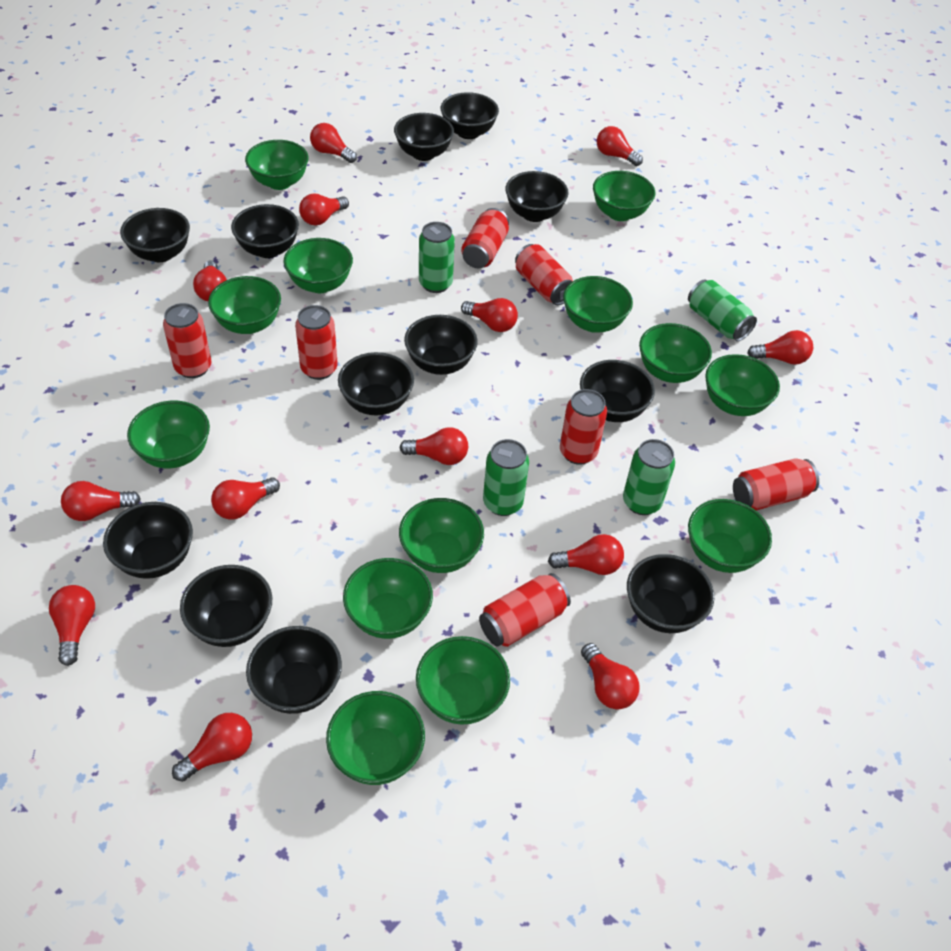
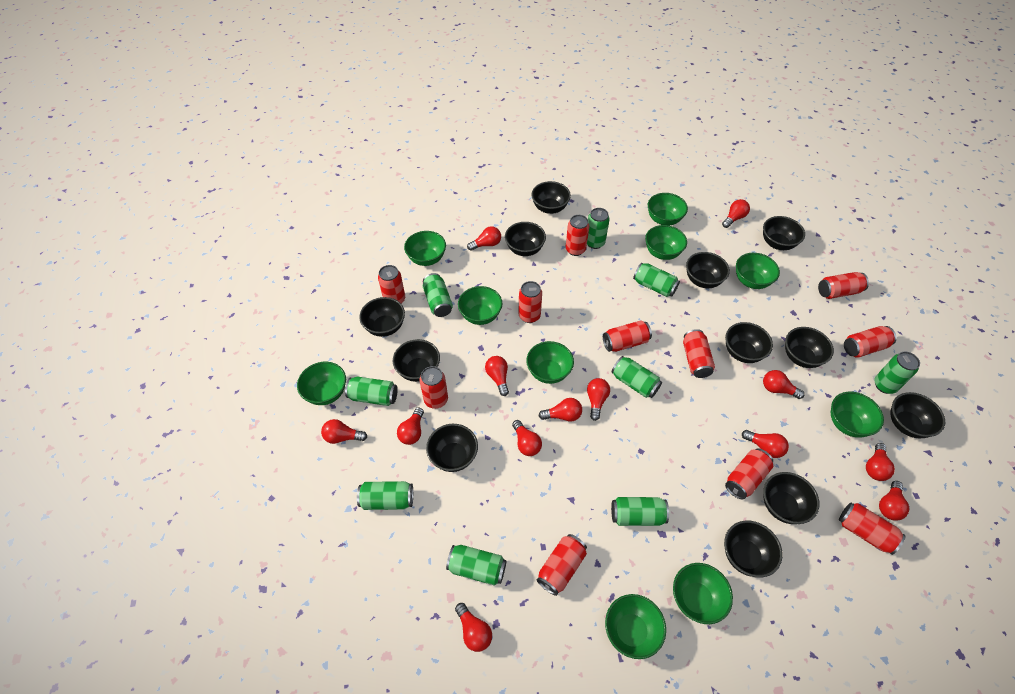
green bowl: 13 -> 10
green can: 4 -> 9
red can: 7 -> 11

